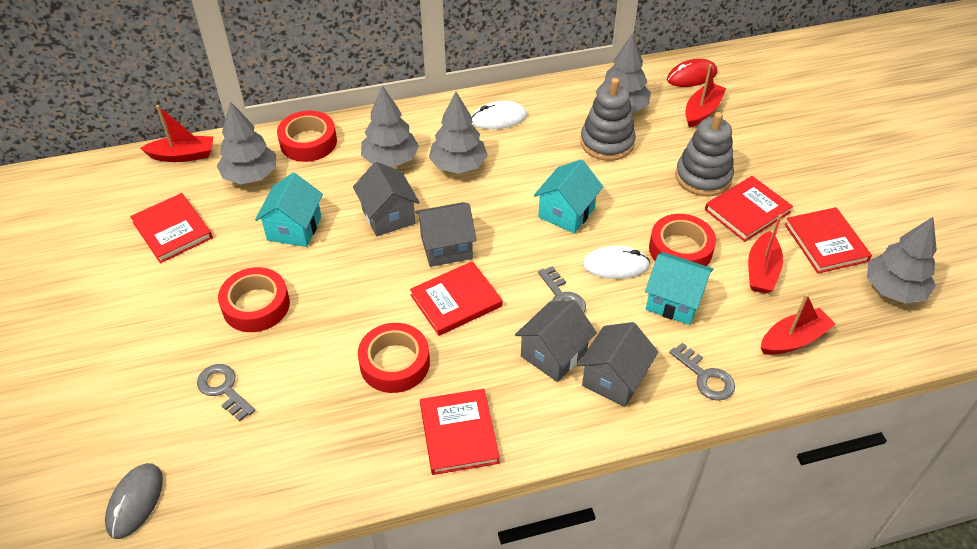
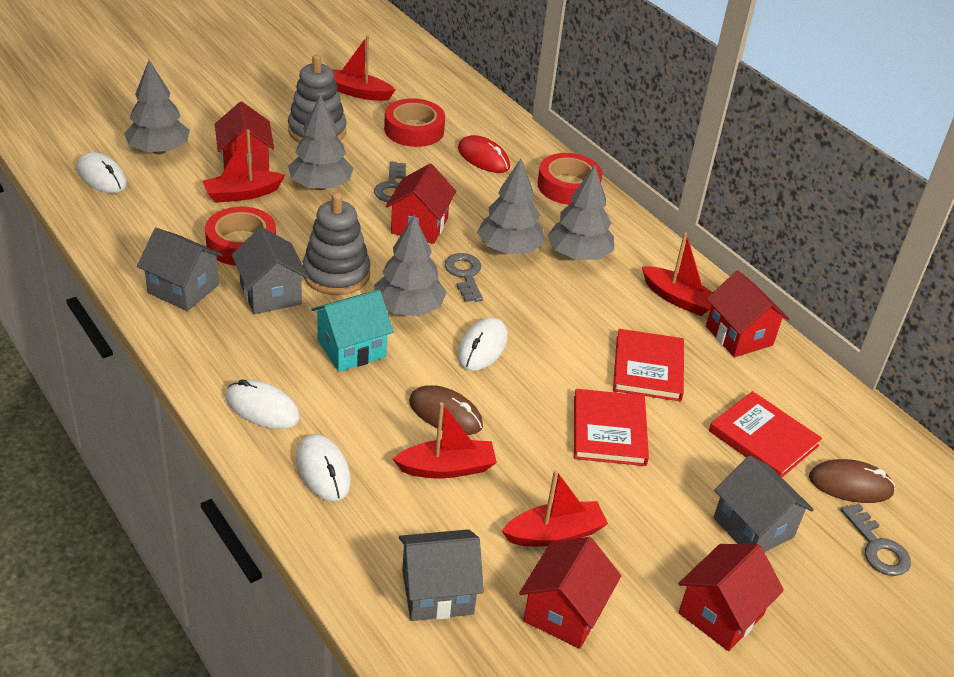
brown mouse: 0 -> 2
grey mouse: 1 -> 0
red boat: 4 -> 5
red book: 5 -> 3
red house: 0 -> 5
red tape: 4 -> 3
turquoise house: 3 -> 1
white mouse: 2 -> 4

